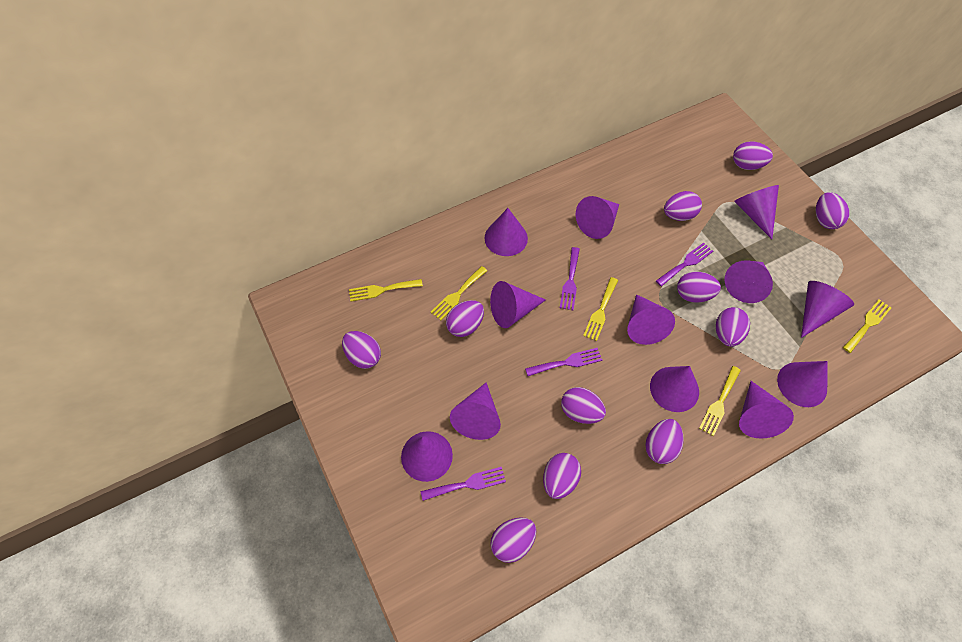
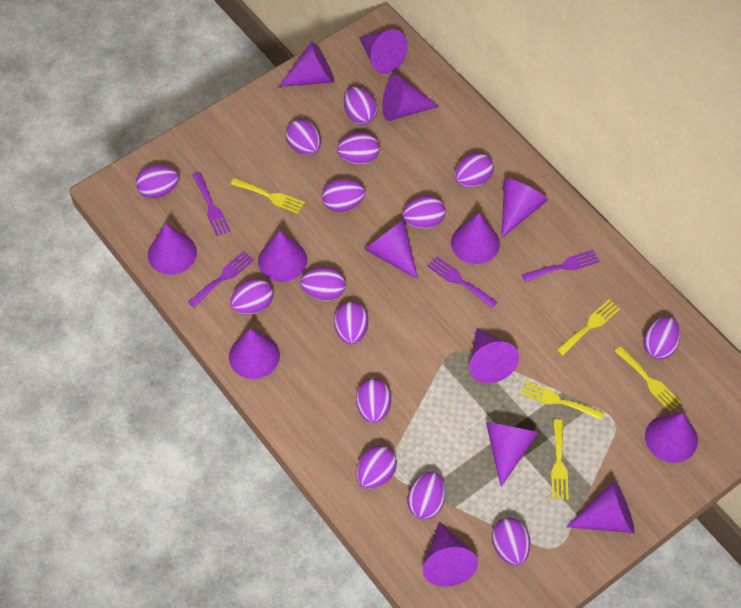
purple cone: 12 -> 14
purple egg: 11 -> 15

